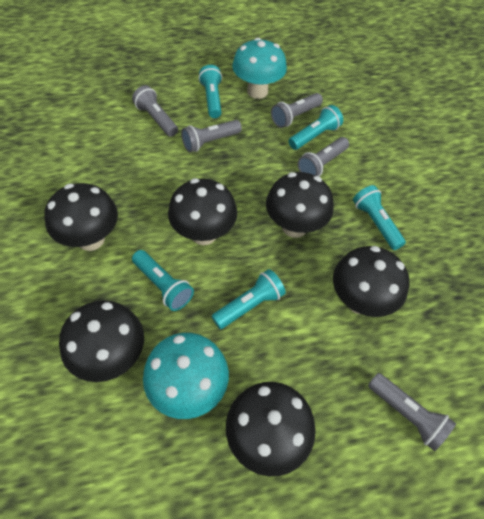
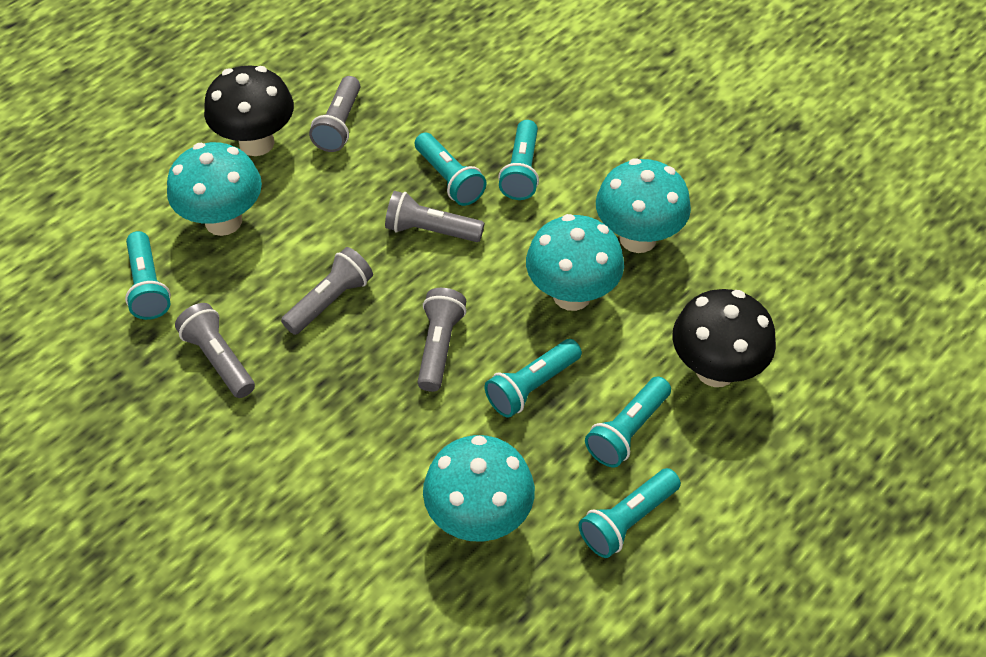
black mushroom: 6 -> 2
turquoise flashlight: 5 -> 6
turquoise mushroom: 2 -> 4

